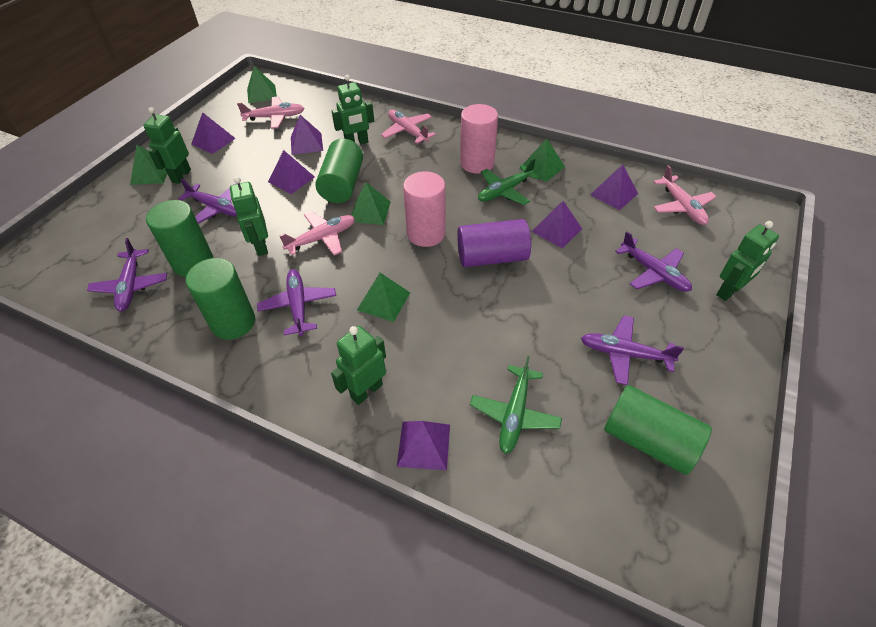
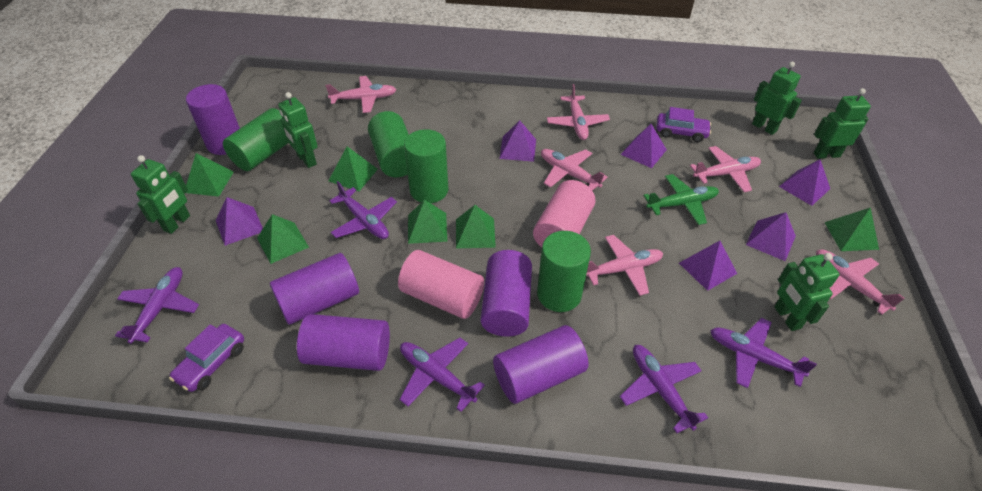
green plane: 2 -> 1
green pyramid: 5 -> 6
pink plane: 4 -> 6
purple car: 0 -> 2
purple cylinder: 1 -> 5

